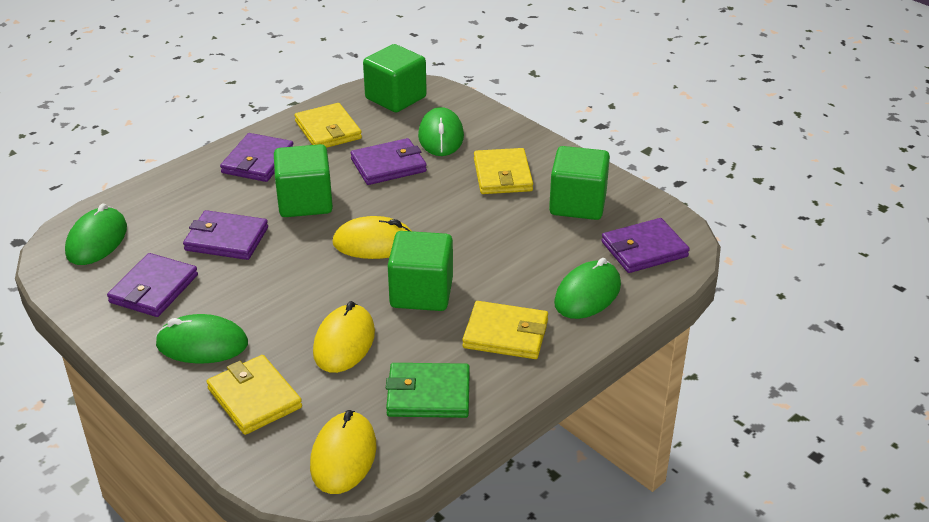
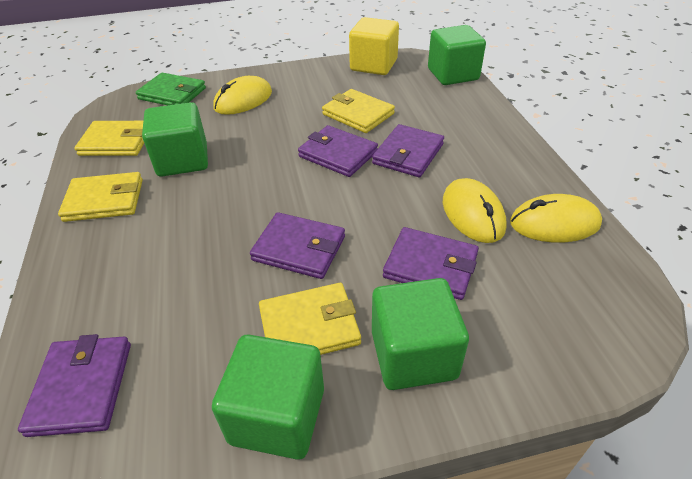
green mouse: 4 -> 0
yellow cube: 0 -> 1

